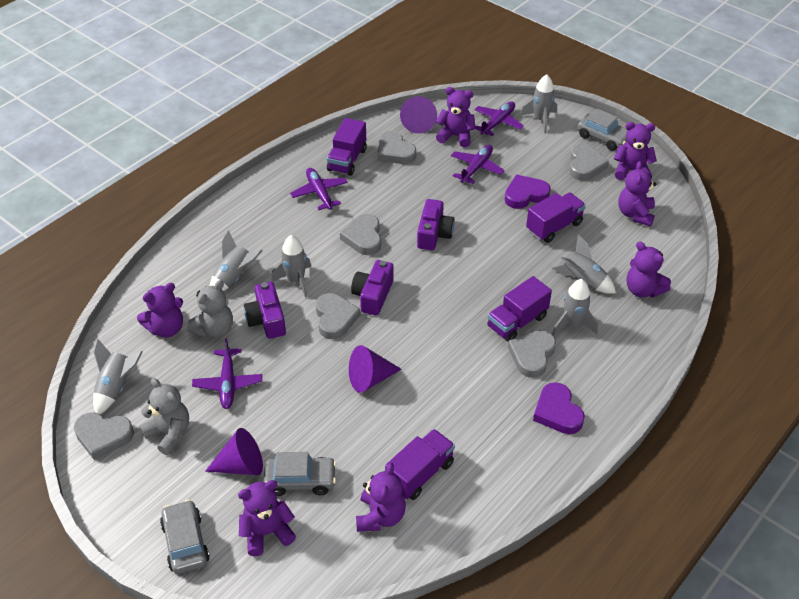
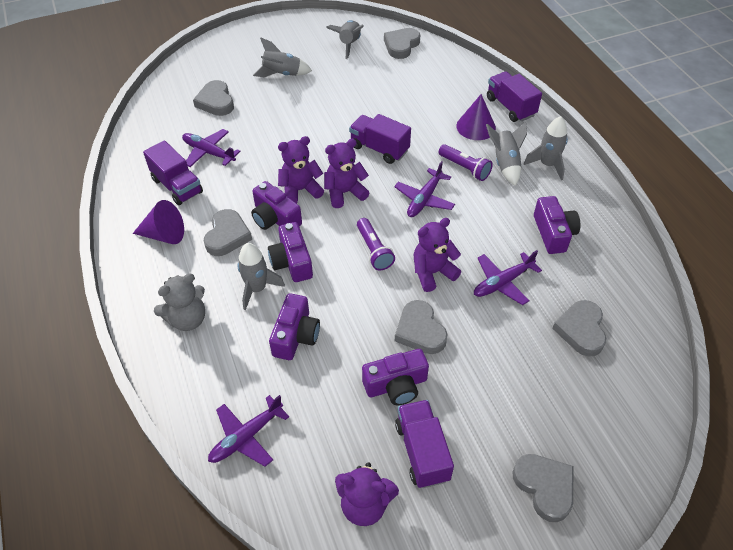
grey car: 3 -> 0
grey rocket: 6 -> 5
grey teddy bear: 2 -> 1
purple camera: 3 -> 5
purple cone: 3 -> 2
purple flashlight: 0 -> 2
purple heart: 2 -> 0
purple teddy bear: 7 -> 4

